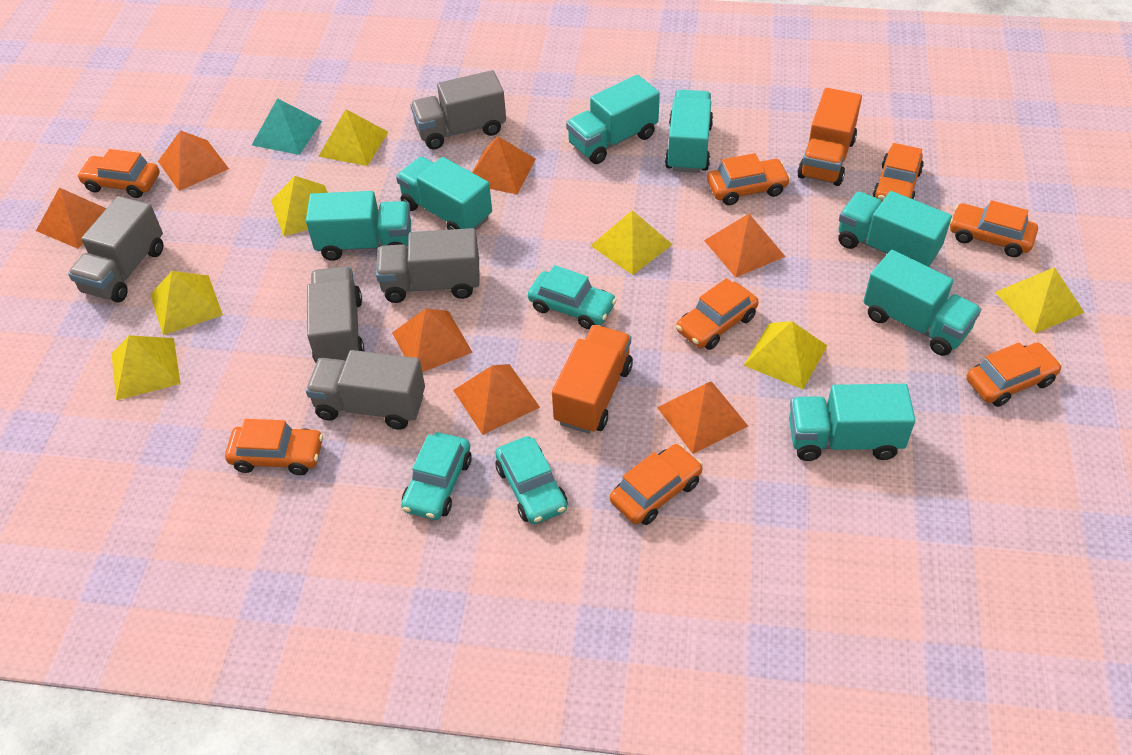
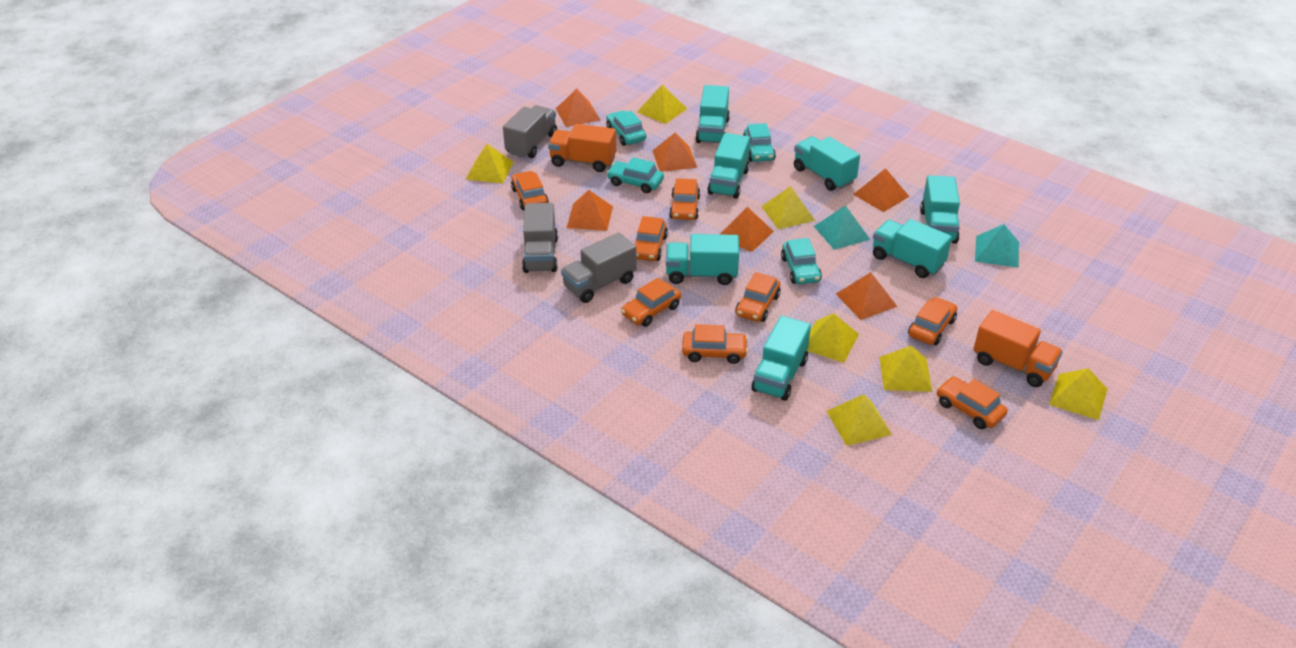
grey truck: 5 -> 3
orange pyramid: 7 -> 6
turquoise car: 3 -> 4
turquoise pyramid: 1 -> 2

